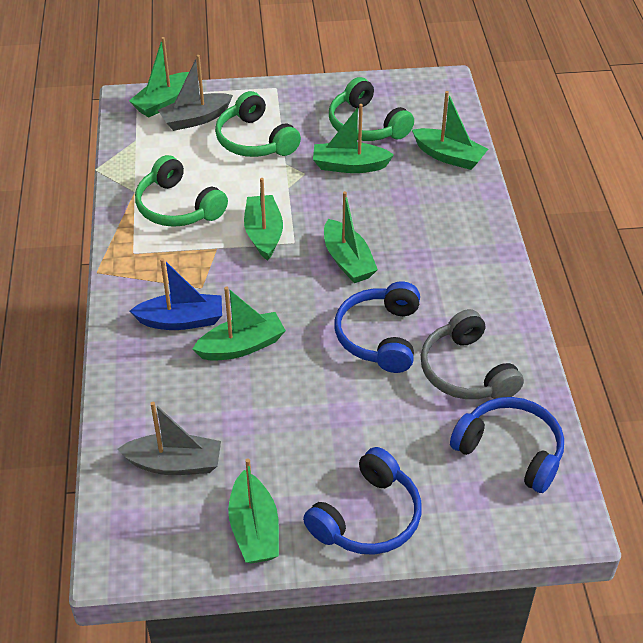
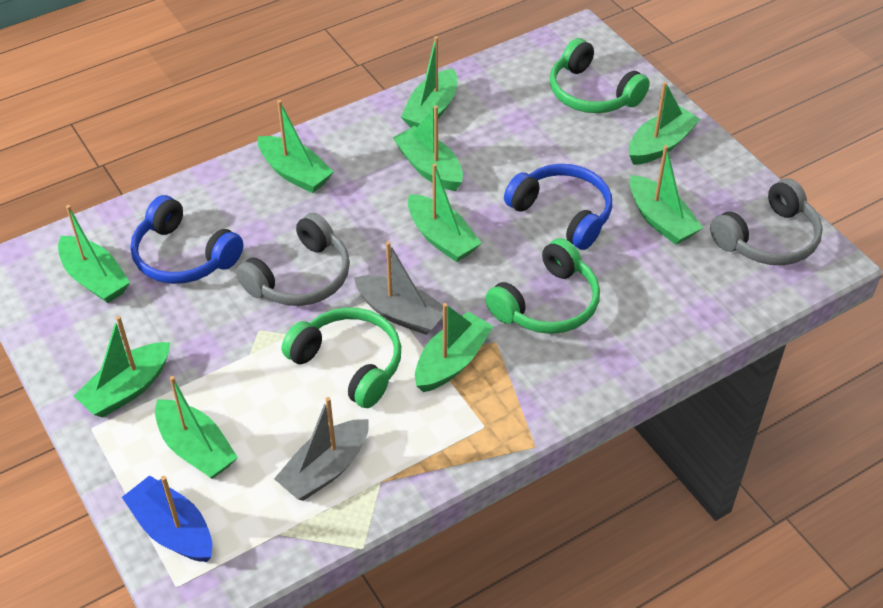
blue headphones: 3 -> 2
green boat: 7 -> 10
grey headphones: 1 -> 2

